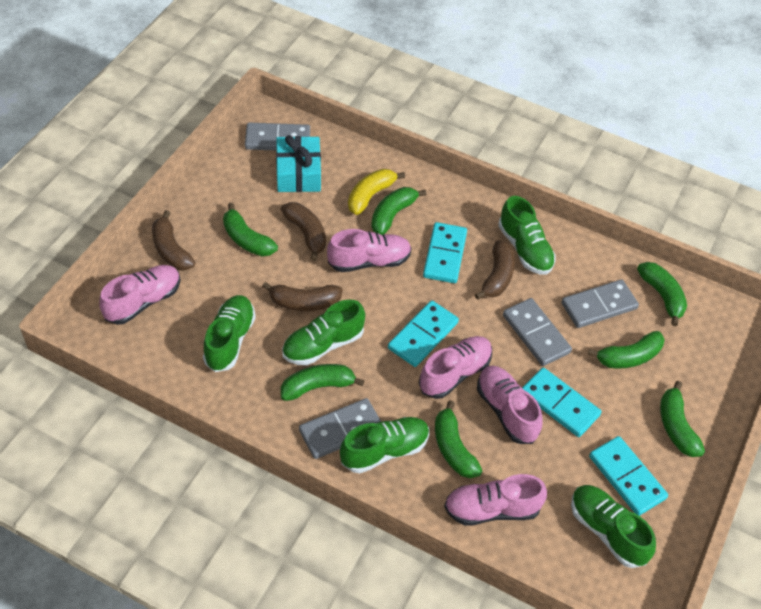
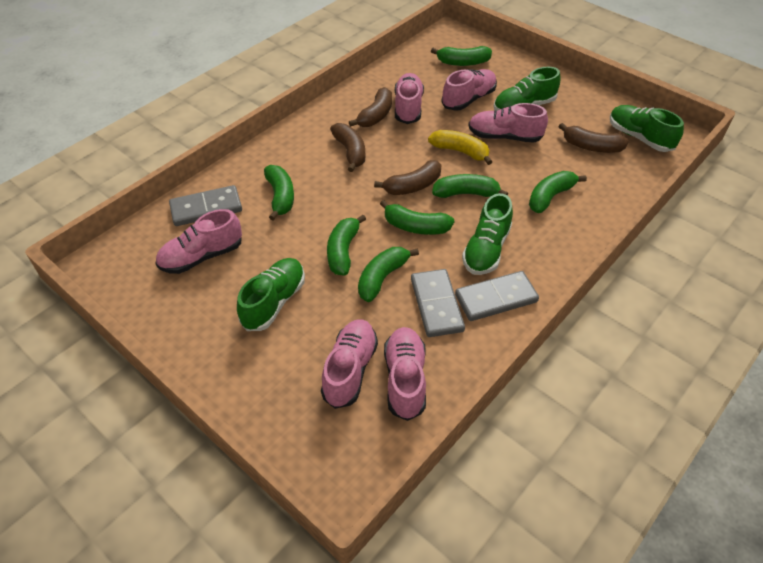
green shoe: 5 -> 4
grey domino: 4 -> 3
pink shoe: 5 -> 6
turquoise domino: 4 -> 0
turquoise gift: 1 -> 0

